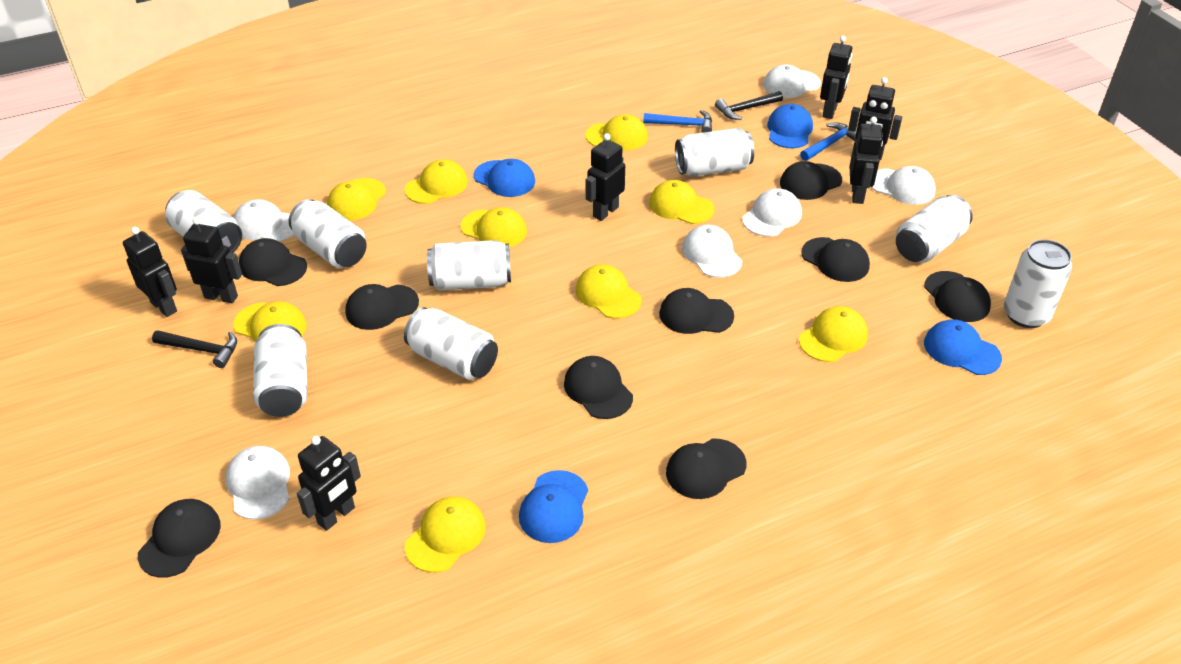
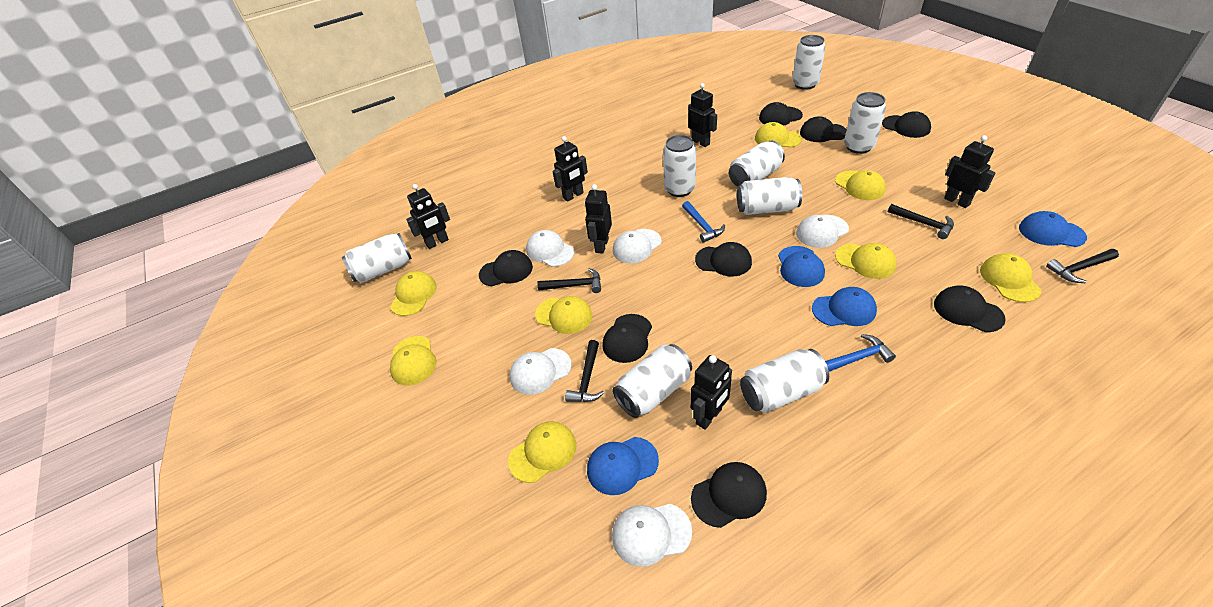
black cap: 9 -> 8
black hammer: 2 -> 4
black robot: 7 -> 6
white cap: 6 -> 5
yellow cap: 9 -> 8

